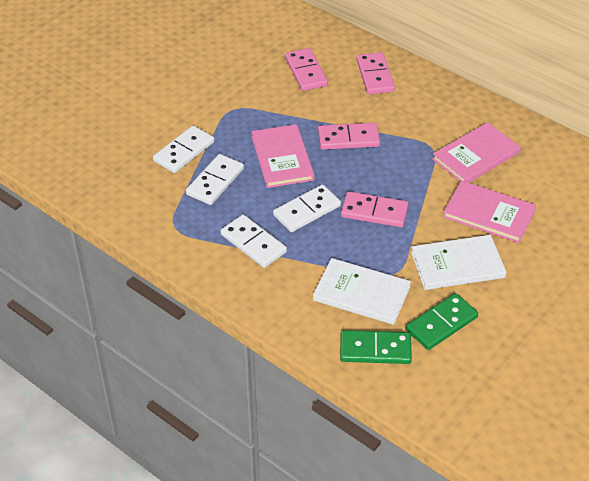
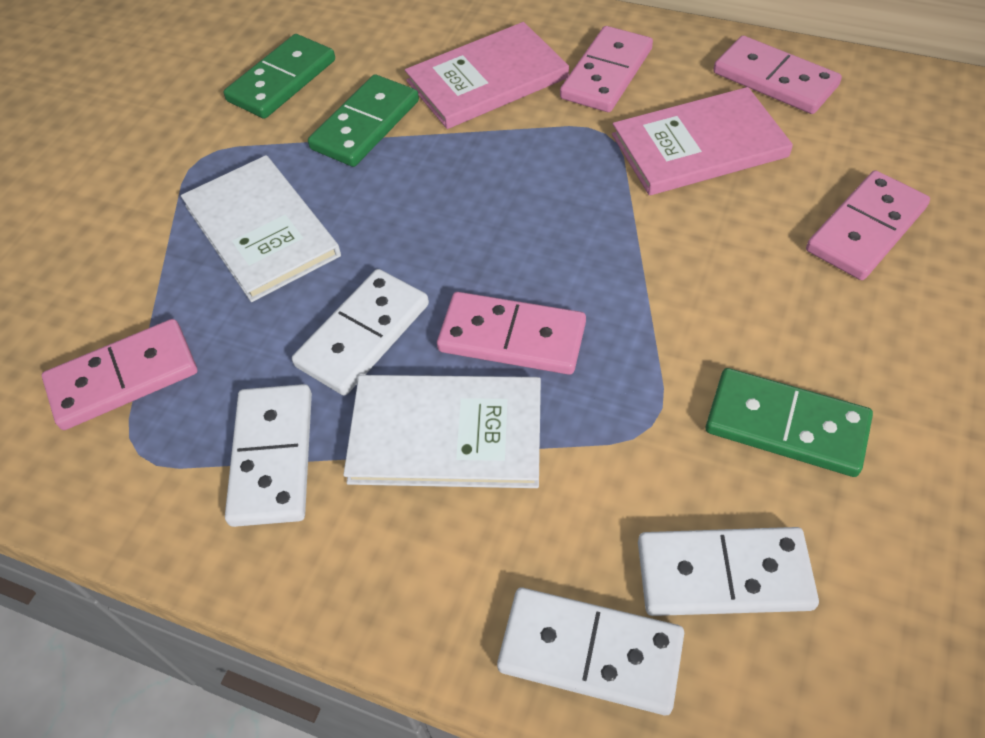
green domino: 2 -> 3
pink book: 3 -> 2
pink domino: 4 -> 5

